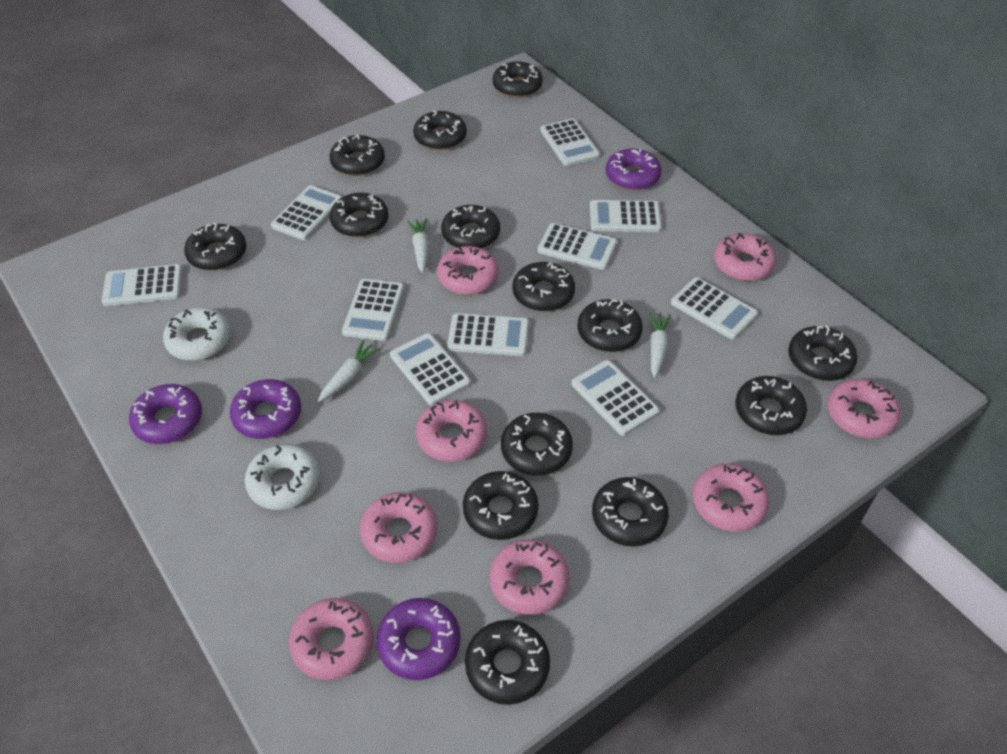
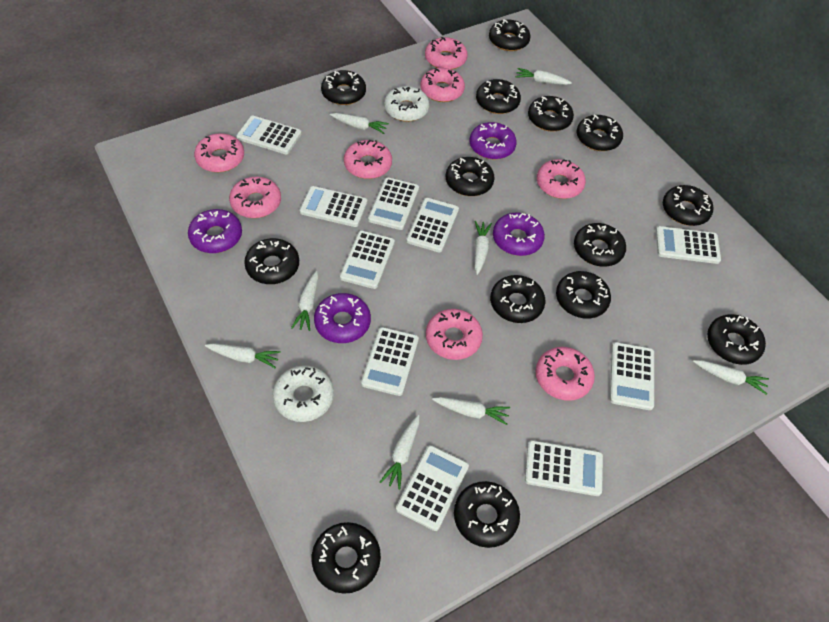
white carrot: 3 -> 8

